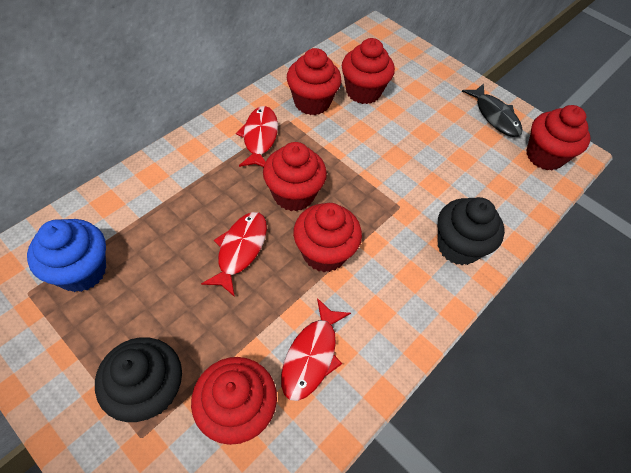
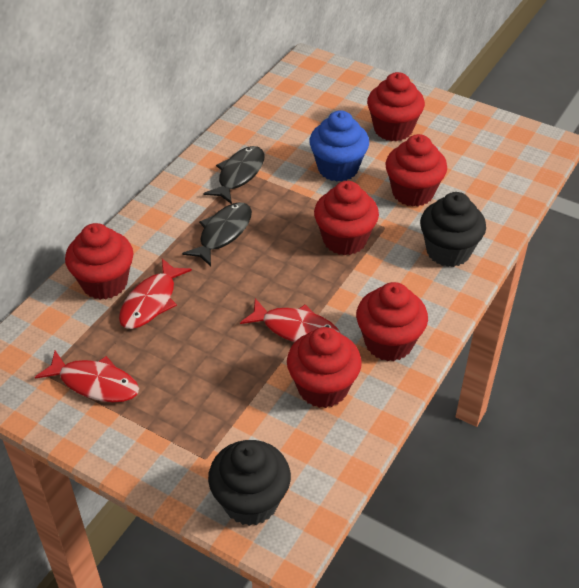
black fish: 1 -> 2

